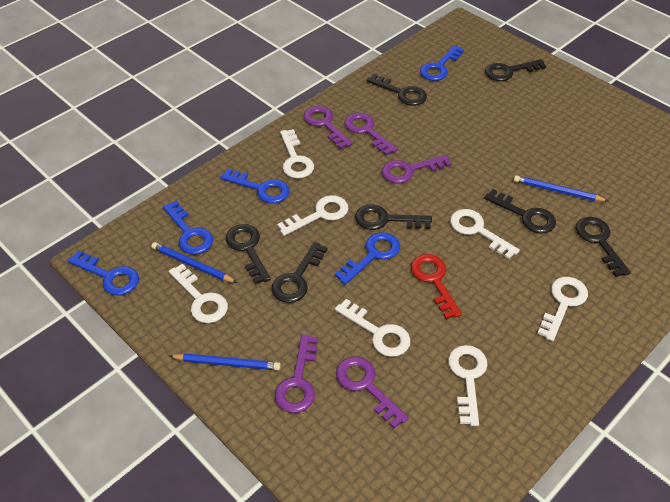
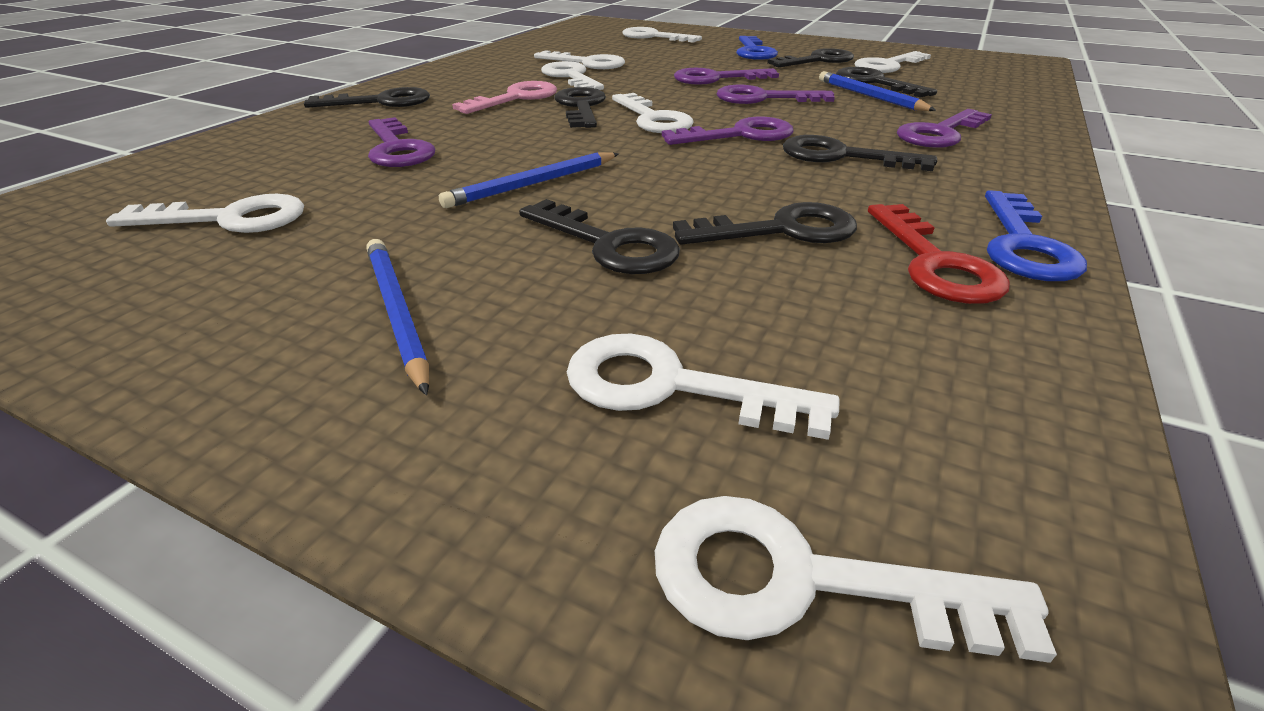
blue key: 5 -> 2
pink key: 0 -> 1
white key: 7 -> 8

